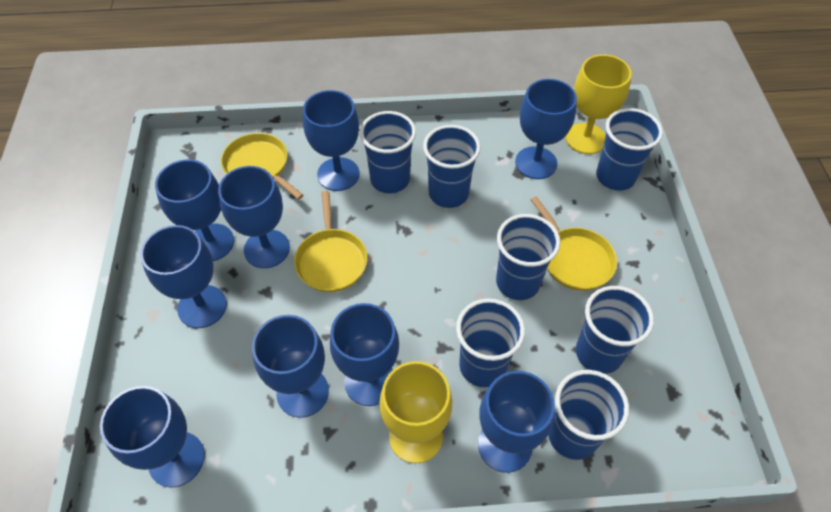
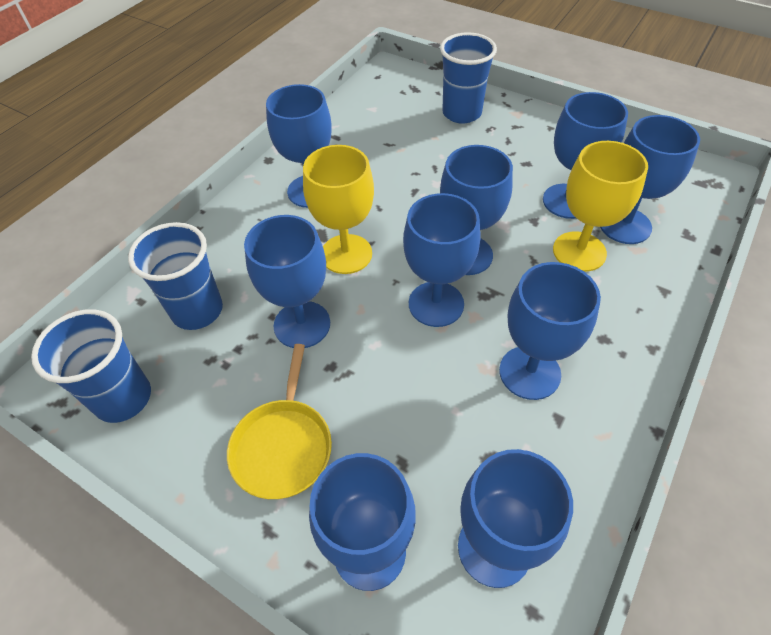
blue cup: 7 -> 3
yellow pan: 3 -> 1

